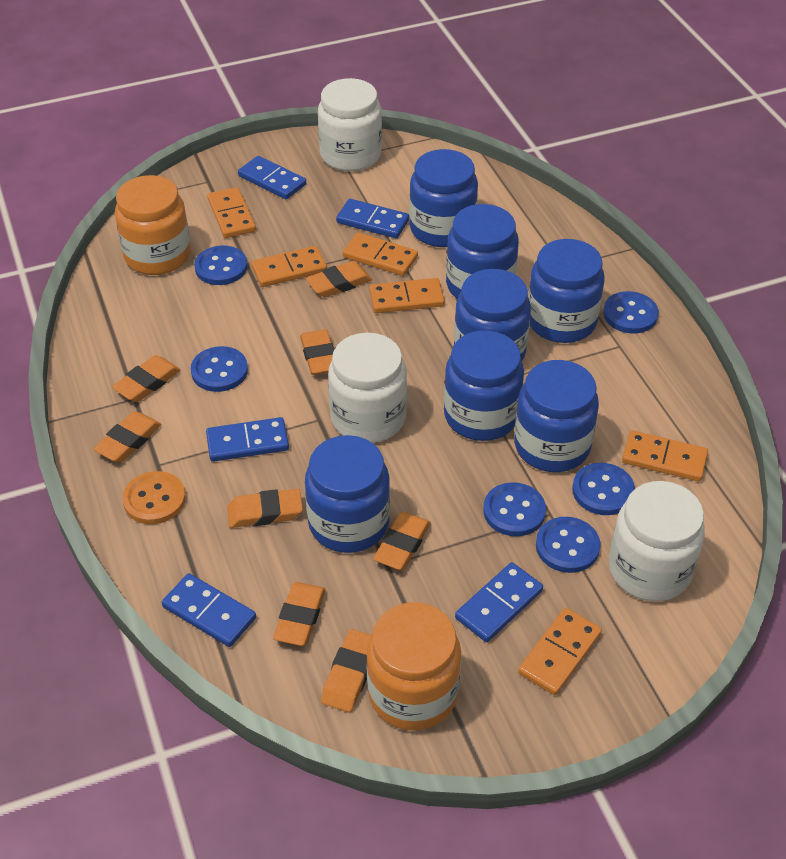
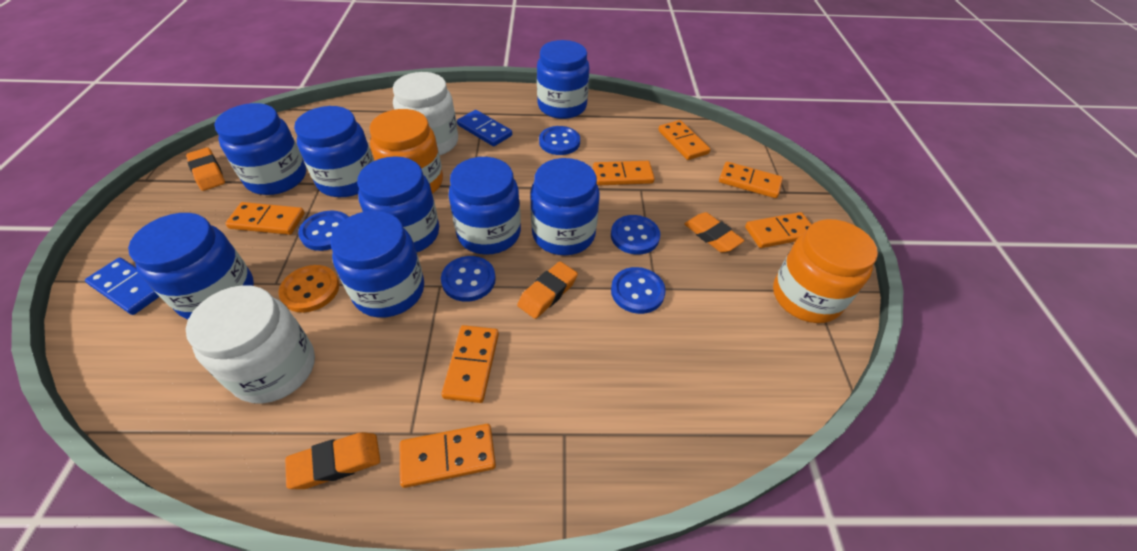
blue button: 6 -> 5
blue domino: 5 -> 2
blue jar: 7 -> 8
orange domino: 6 -> 7
orange eraser: 8 -> 4
white jar: 3 -> 2

